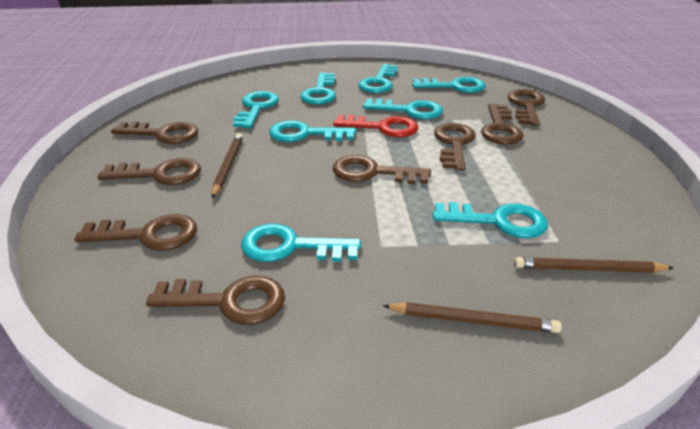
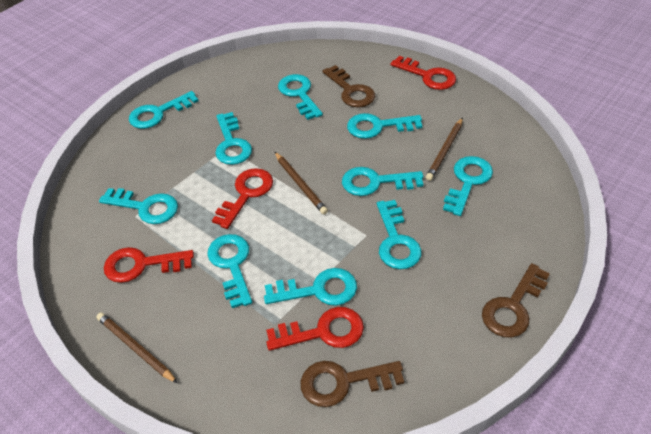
brown key: 8 -> 3
red key: 1 -> 4
turquoise key: 8 -> 10

